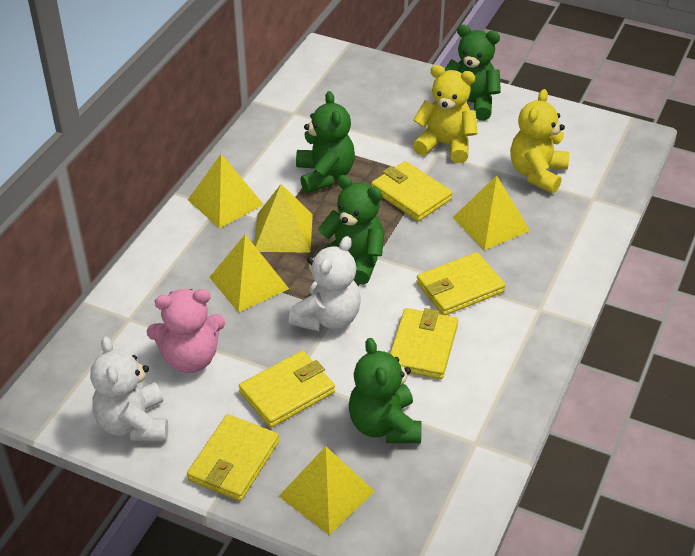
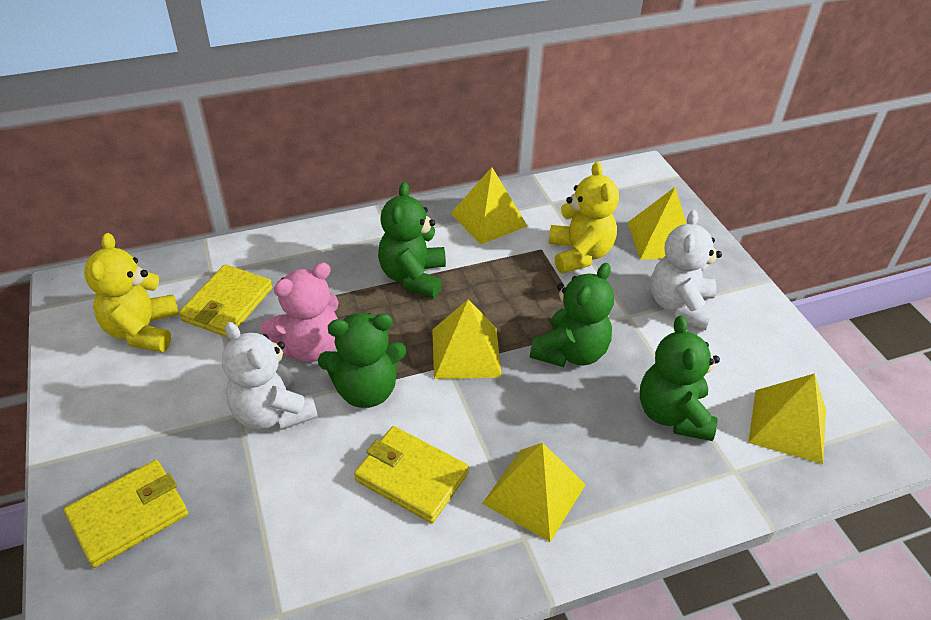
yellow wallet: 5 -> 3

